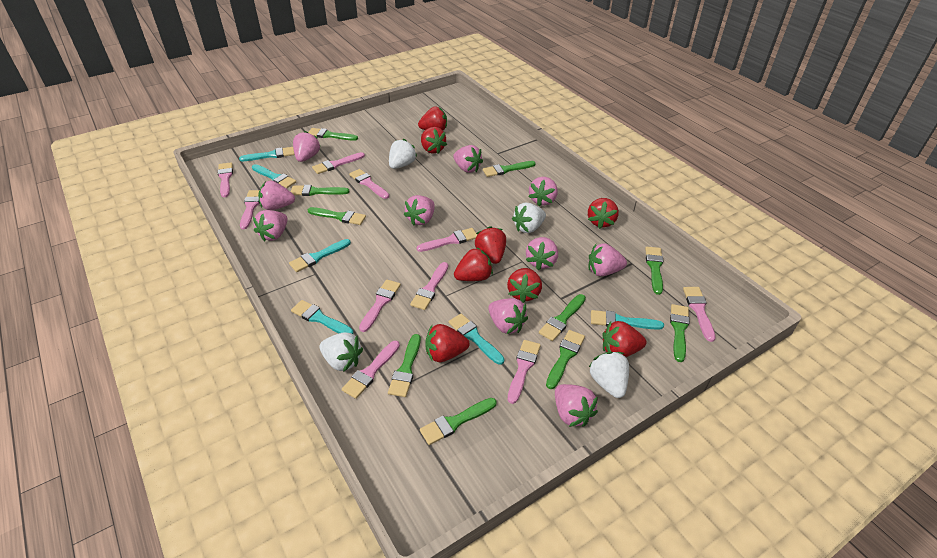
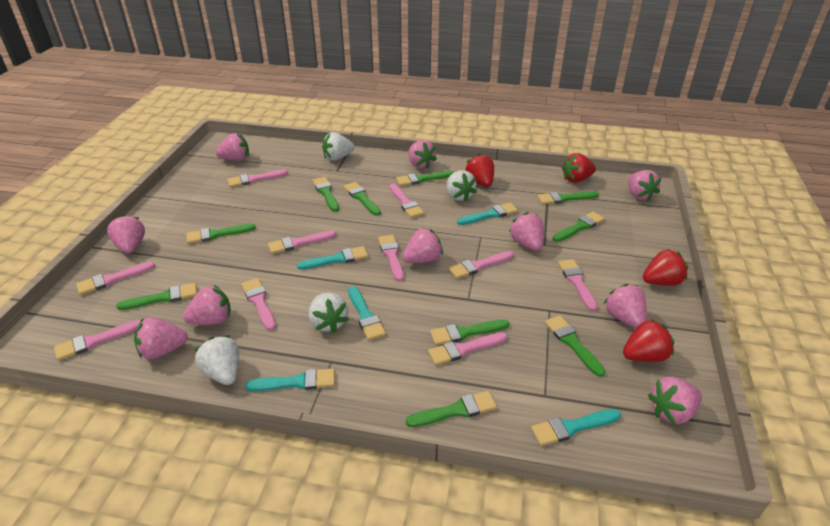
red strawberry: 8 -> 4
turquoise brush: 6 -> 5

